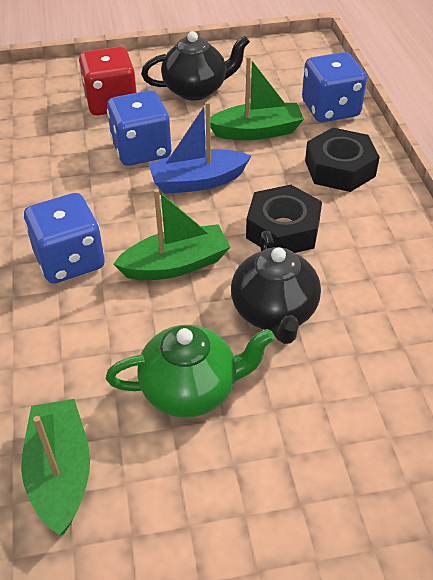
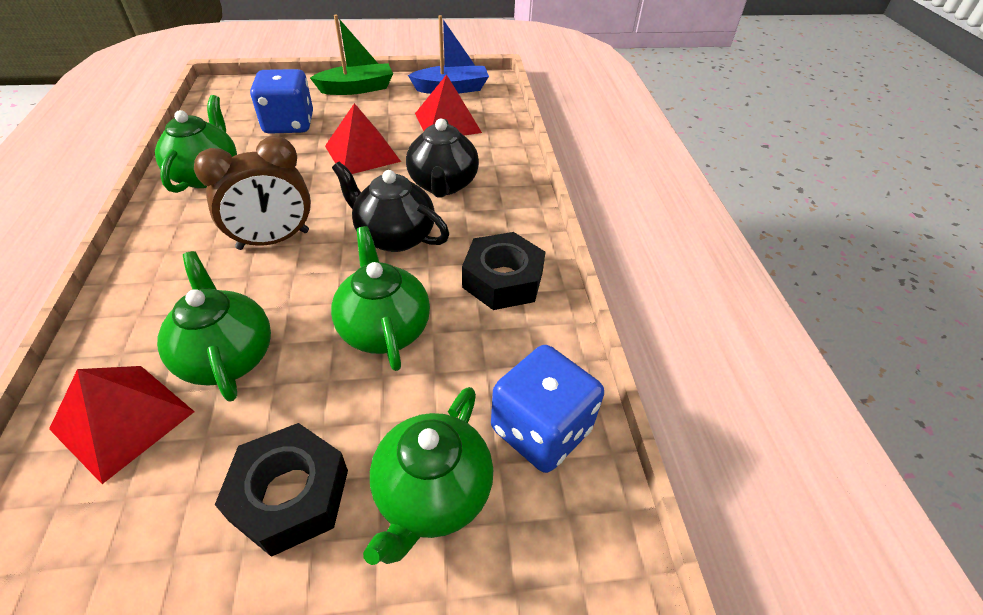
blue dice: 3 -> 2
brown clock: 0 -> 1
green boat: 3 -> 1
green teapot: 1 -> 4
red dice: 1 -> 0
red pyramid: 0 -> 3

